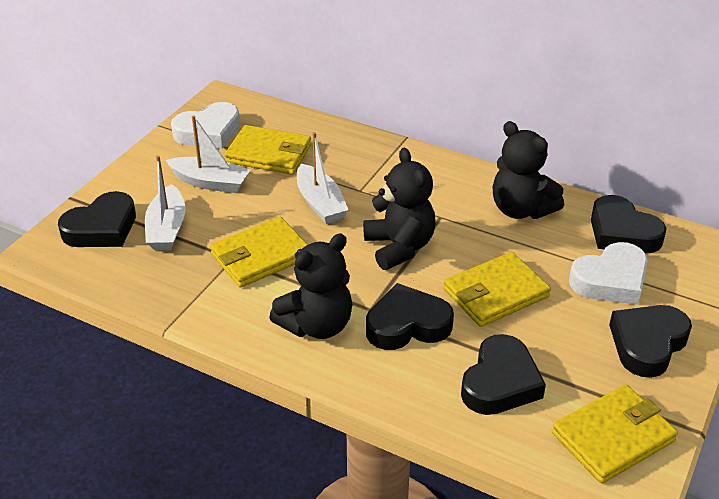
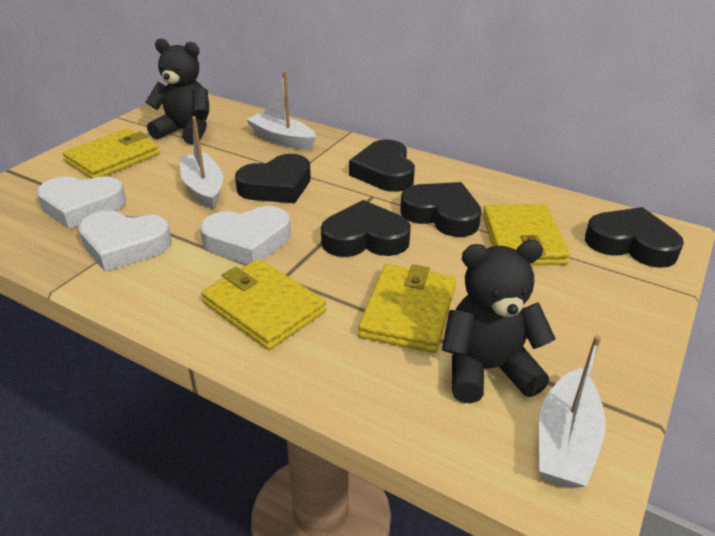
black teddy bear: 3 -> 2
white heart: 2 -> 3

